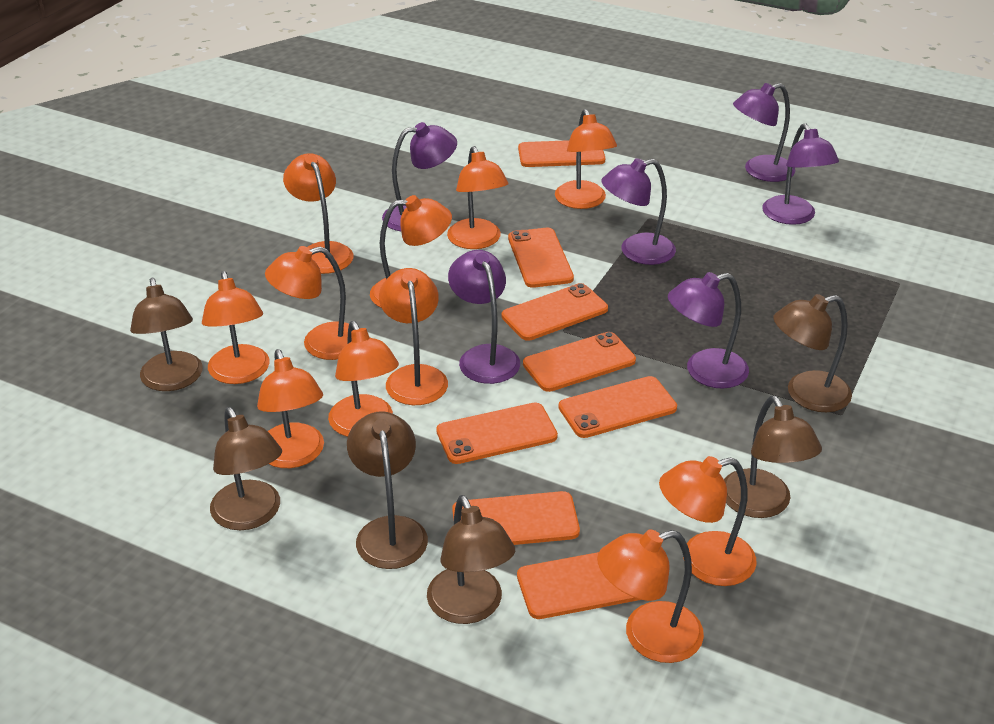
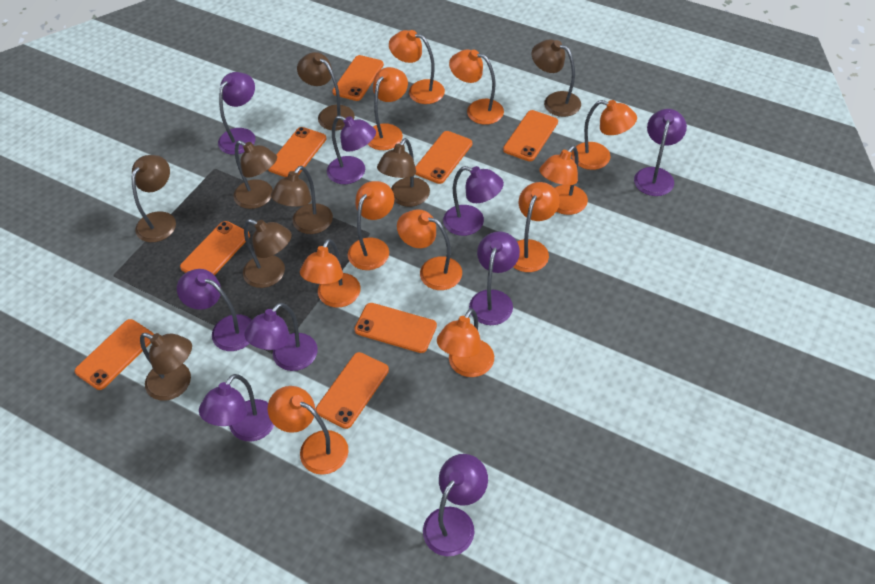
brown lamp: 6 -> 8
purple lamp: 6 -> 9

